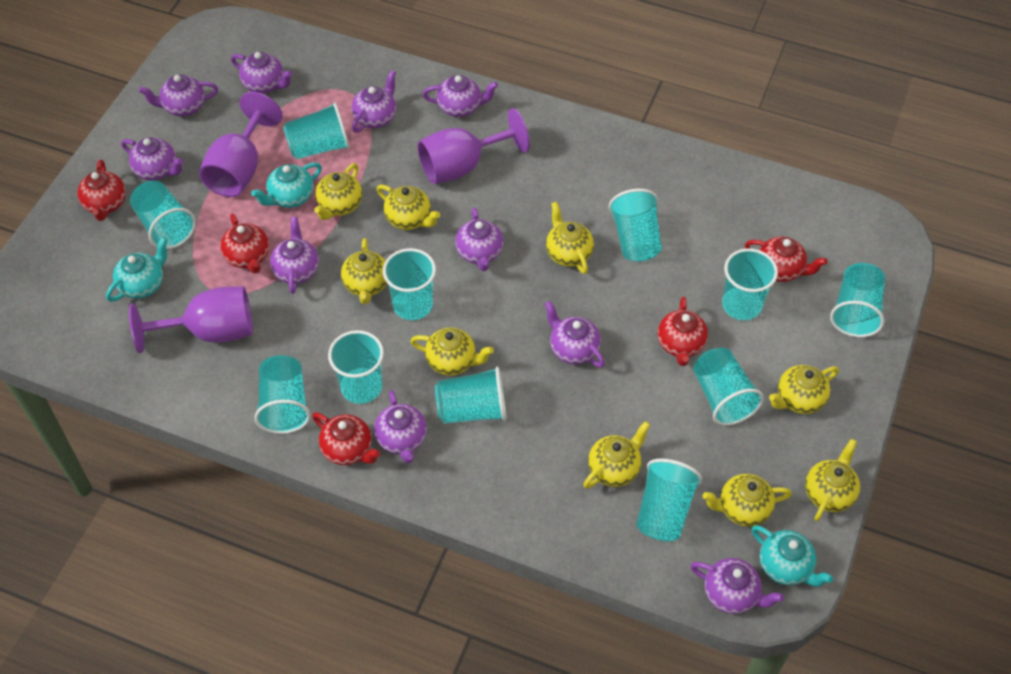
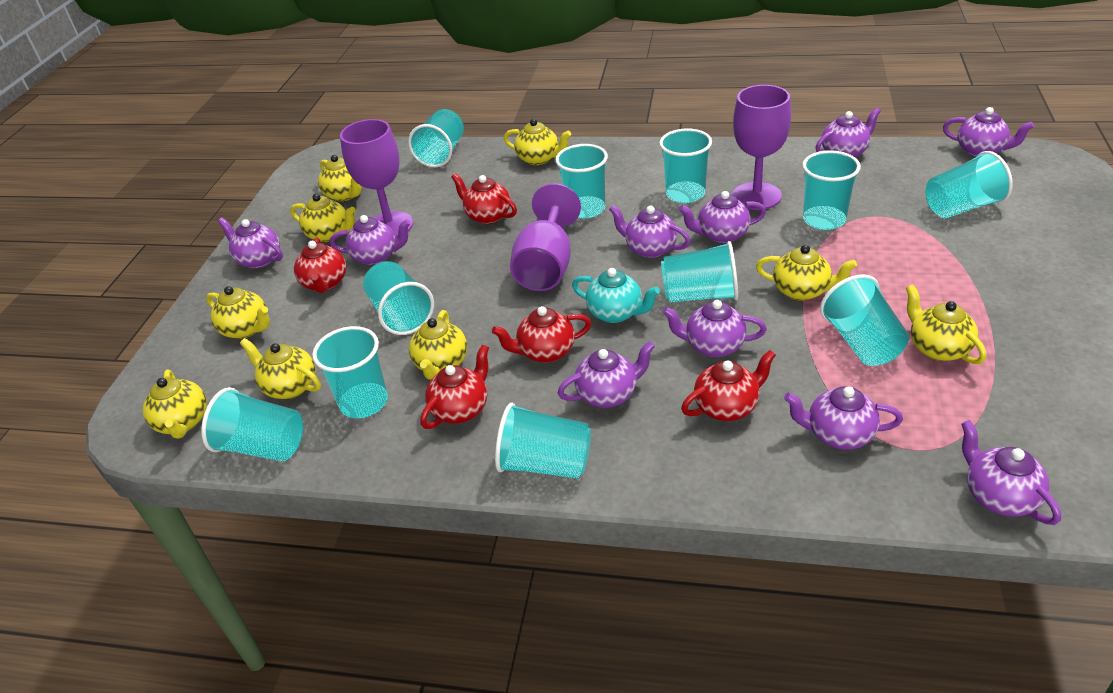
turquoise teapot: 3 -> 1

